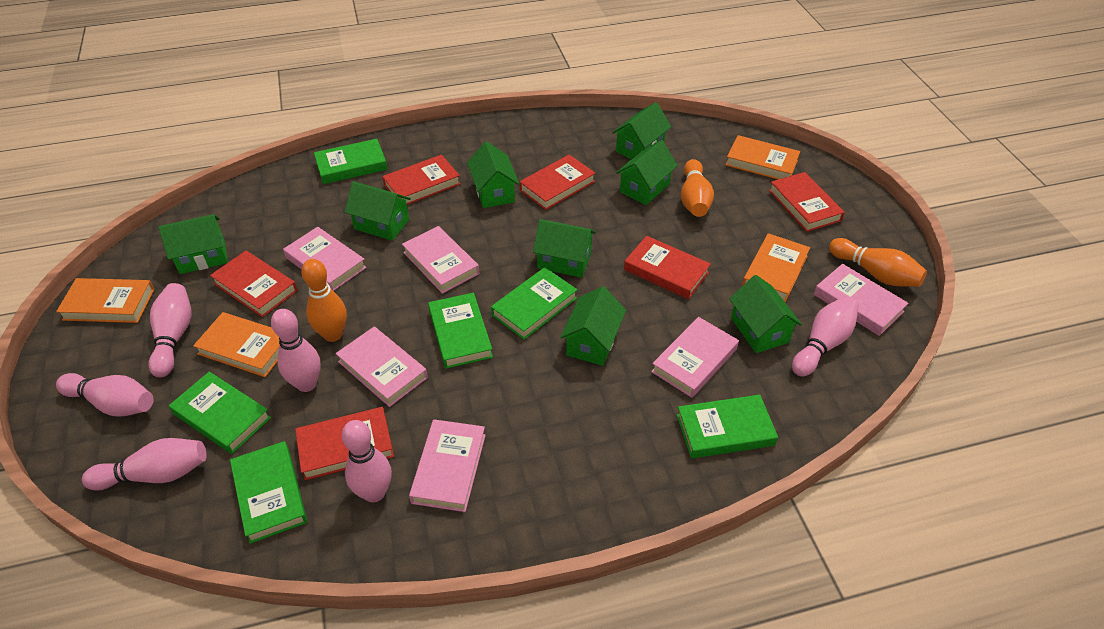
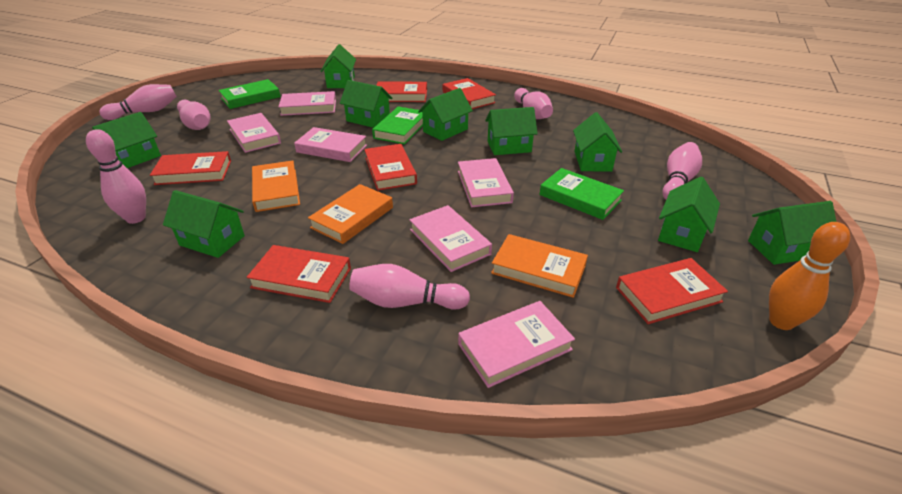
green book: 6 -> 3
green house: 8 -> 9
orange book: 4 -> 3
orange bowling pin: 3 -> 1

